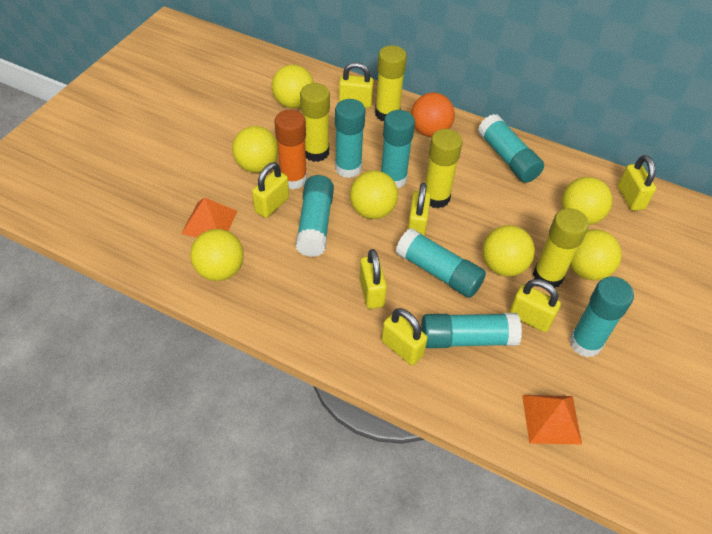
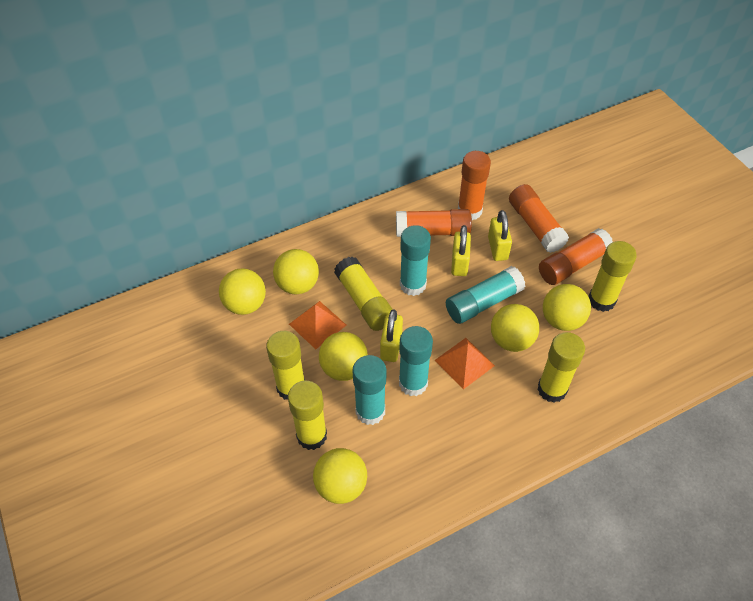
orange ball: 1 -> 0
orange glue stick: 1 -> 4
turquoise glue stick: 7 -> 4
yellow ball: 7 -> 6
yellow glue stick: 4 -> 5
yellow padlock: 7 -> 3

